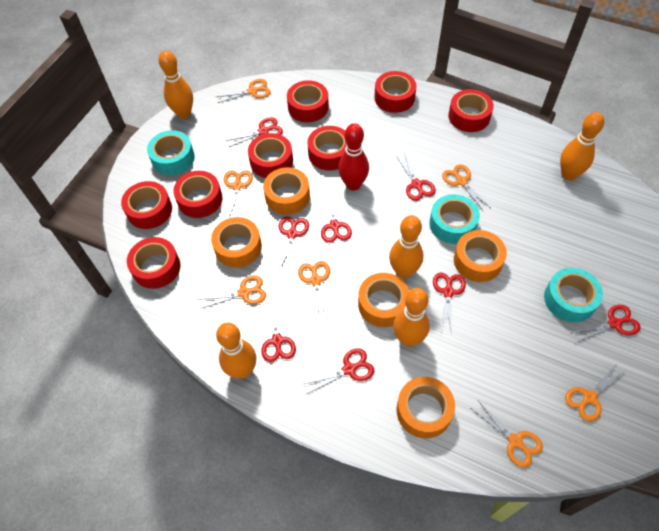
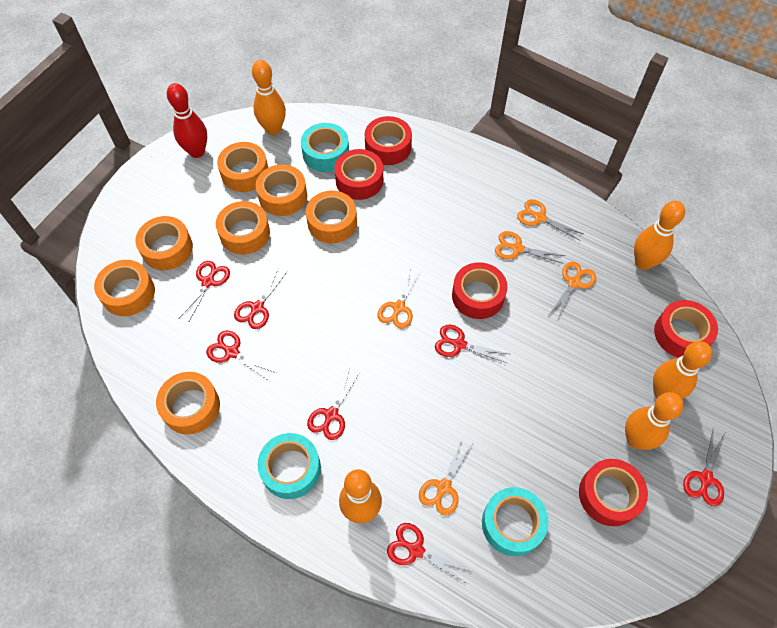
orange scissors: 7 -> 5
orange tape: 5 -> 7
red scissors: 8 -> 7
red tape: 8 -> 5

